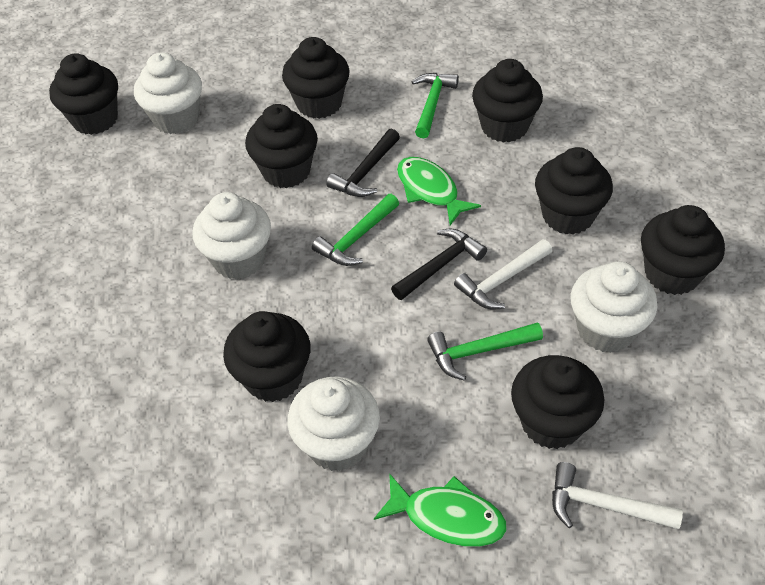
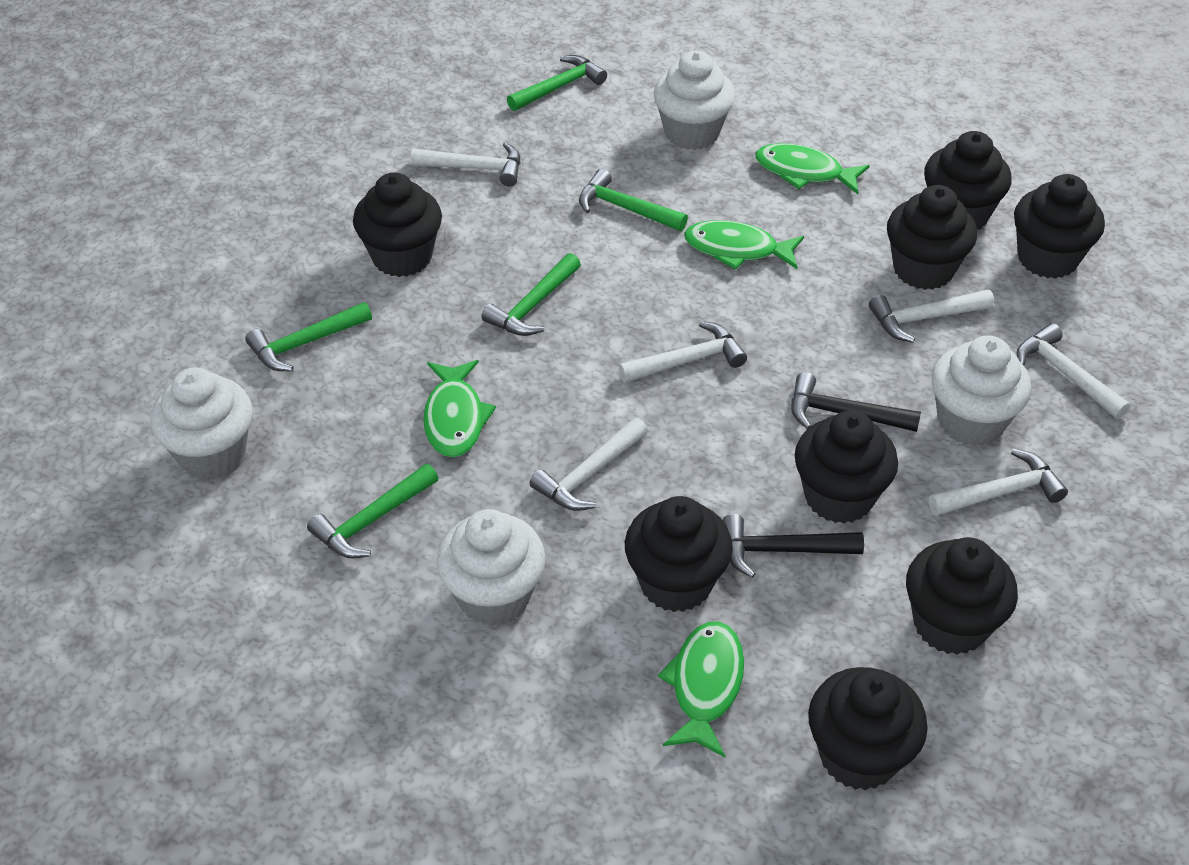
green fish: 2 -> 4
green hammer: 3 -> 5
white hammer: 2 -> 6

